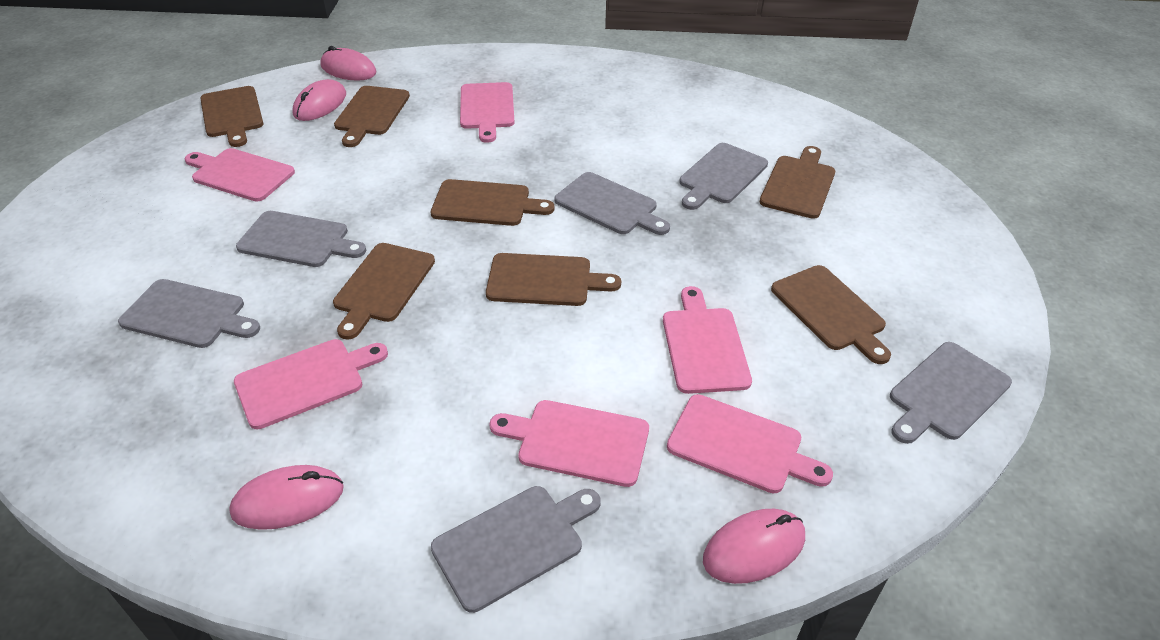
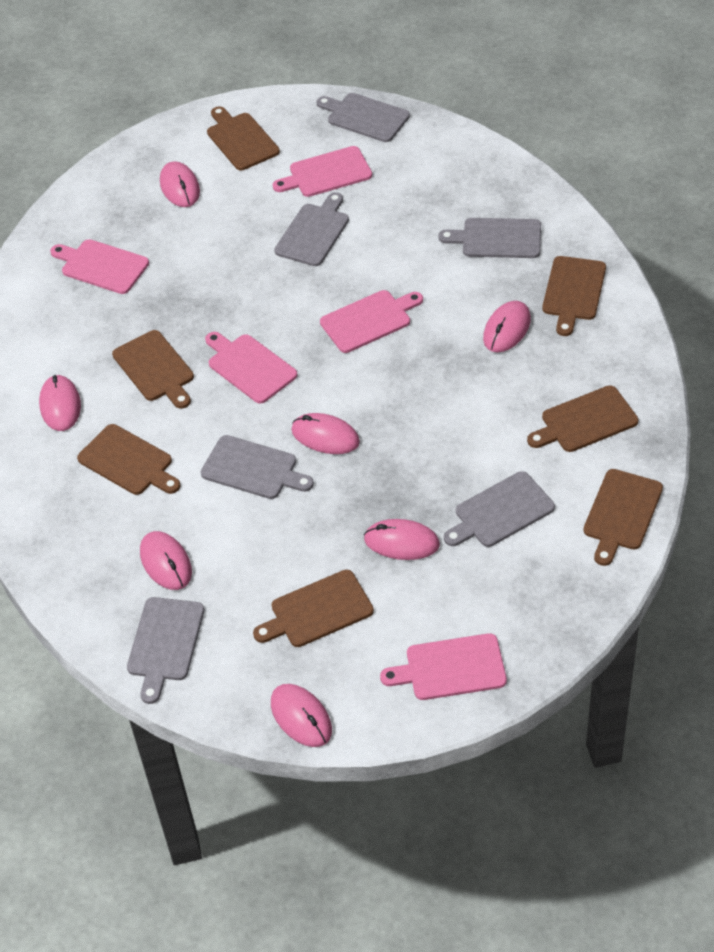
pink cutting board: 6 -> 5
pink mouse: 4 -> 7

